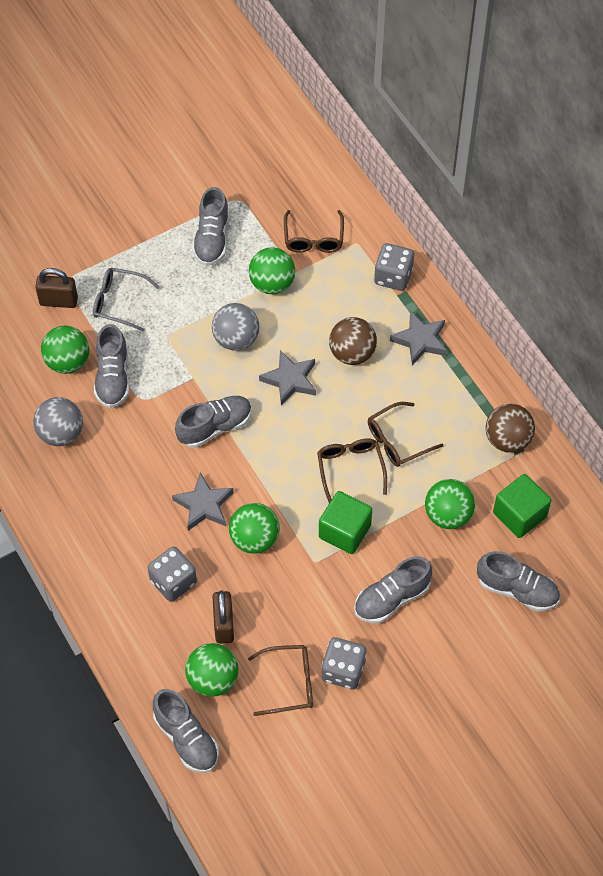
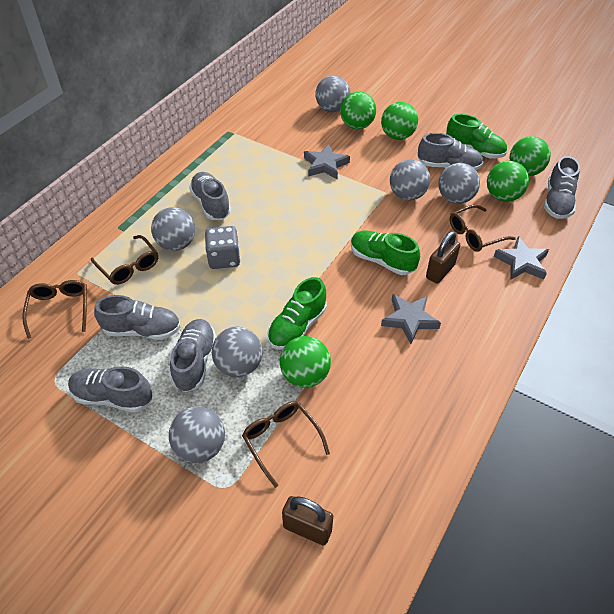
brown ball: 2 -> 0
green cube: 2 -> 0
green shoe: 0 -> 3
grey ball: 2 -> 6
grey dice: 3 -> 1
grey glasses: 1 -> 0

